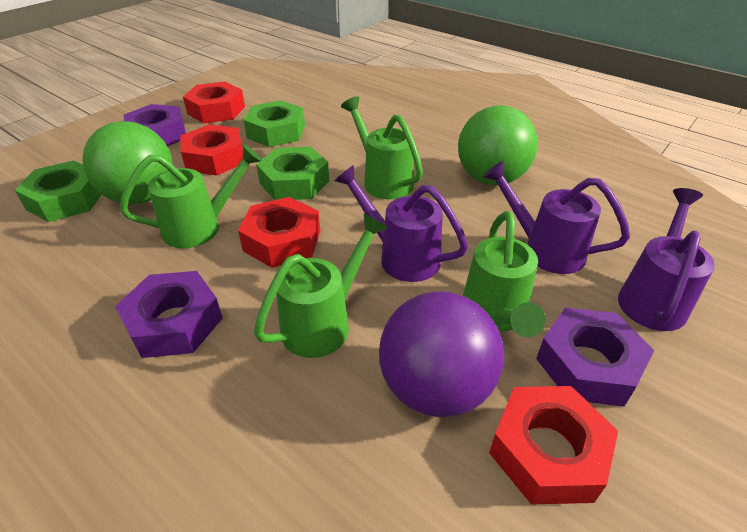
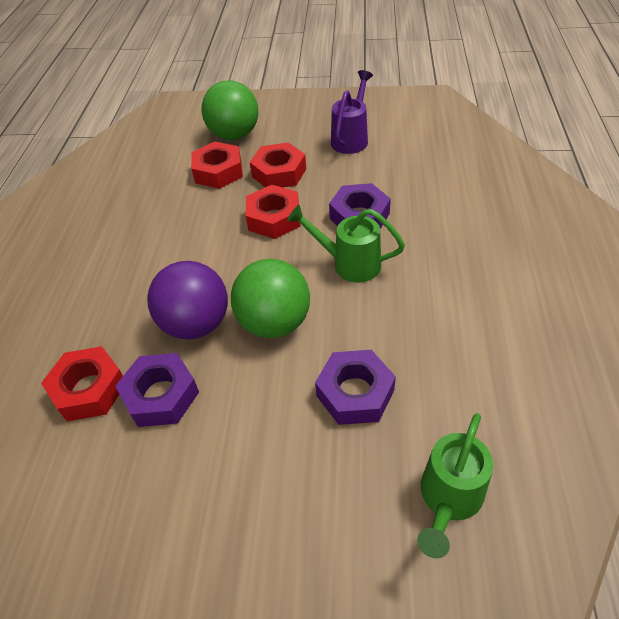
green nut: 3 -> 0
green watering can: 4 -> 2
purple watering can: 3 -> 1

